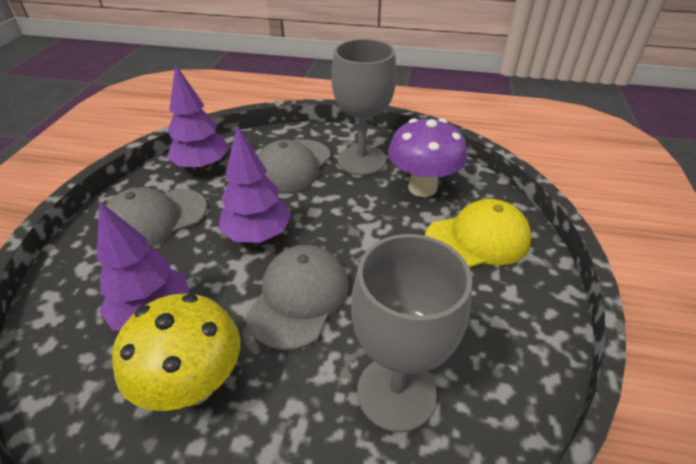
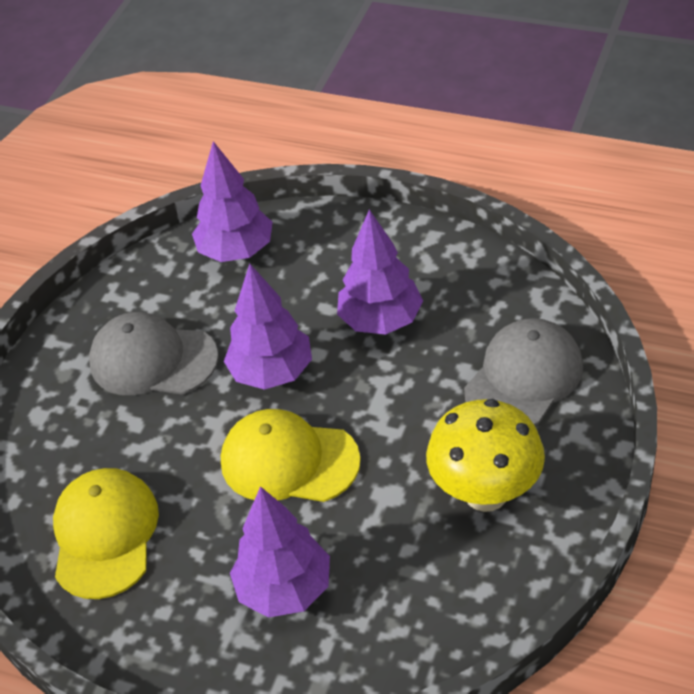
grey cap: 3 -> 2
grey goblet: 2 -> 0
purple mushroom: 1 -> 0
purple tree: 3 -> 4
yellow cap: 1 -> 2

